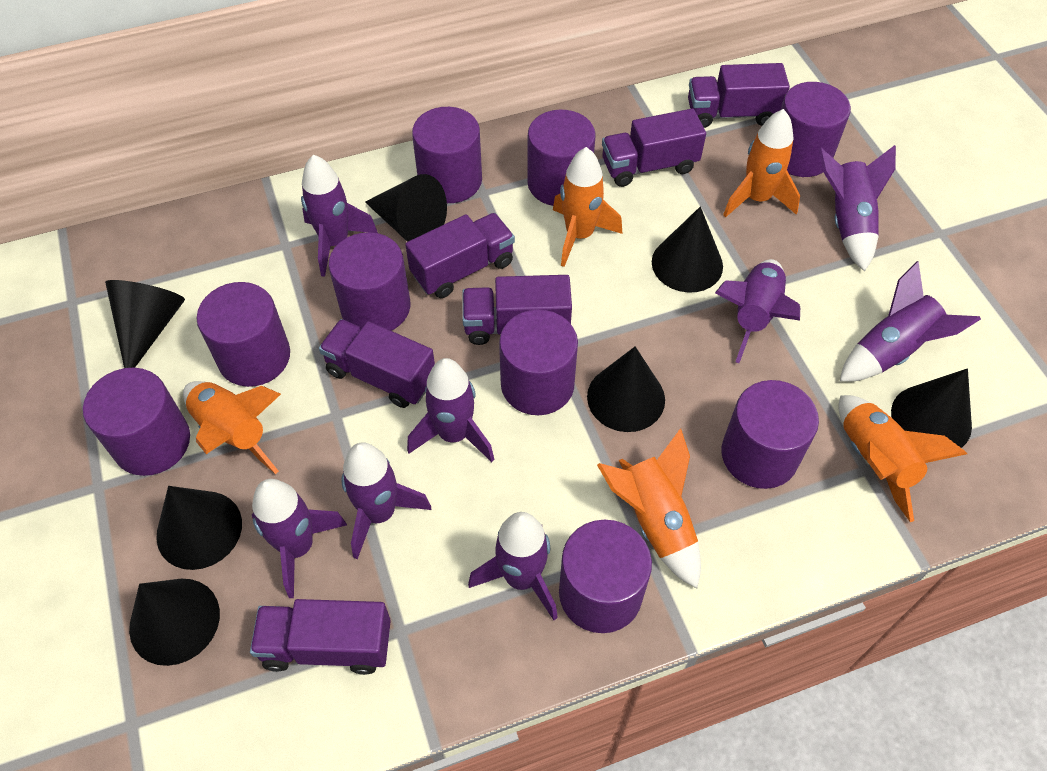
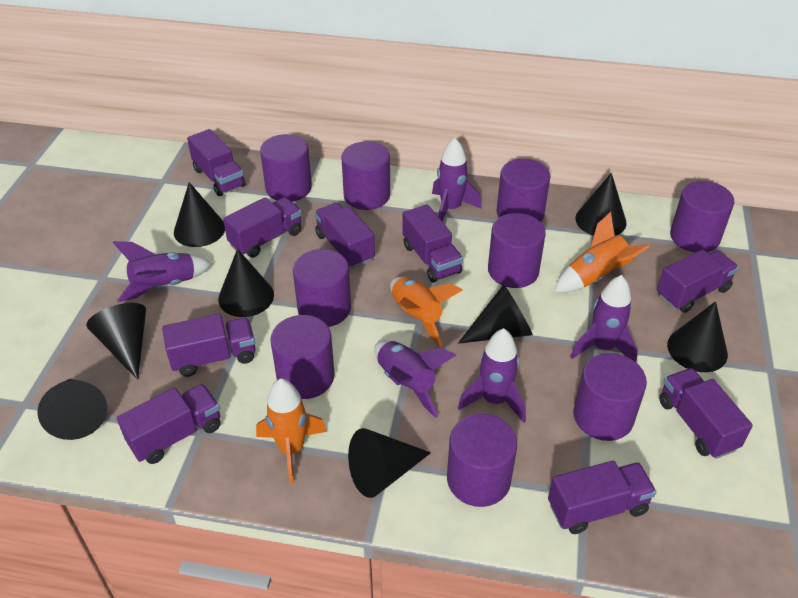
black cone: 7 -> 8
orange rocket: 5 -> 3
purple rocket: 8 -> 5
purple truck: 6 -> 9

